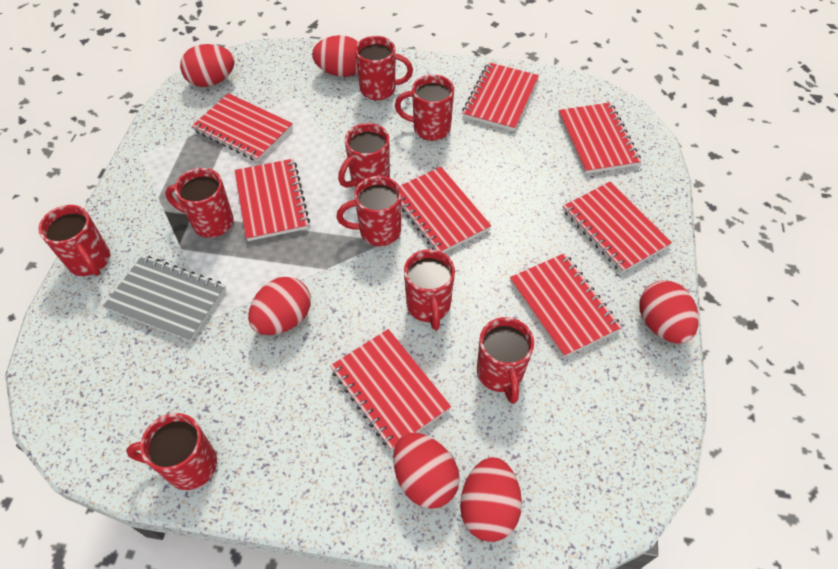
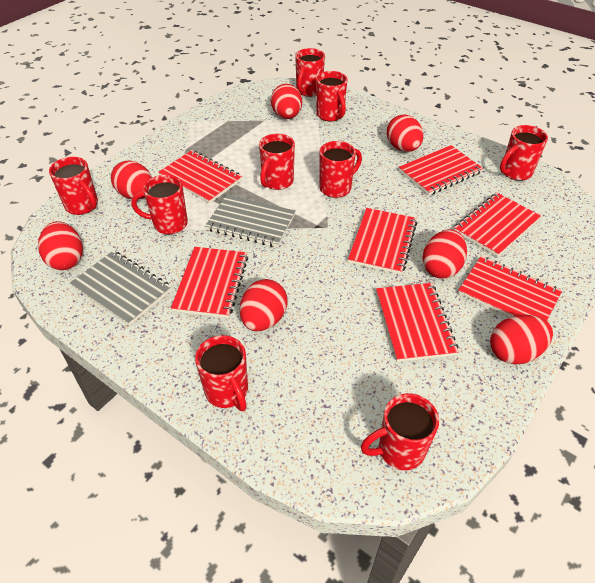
grey notebook: 1 -> 2
red egg: 6 -> 7
red notebook: 8 -> 7

